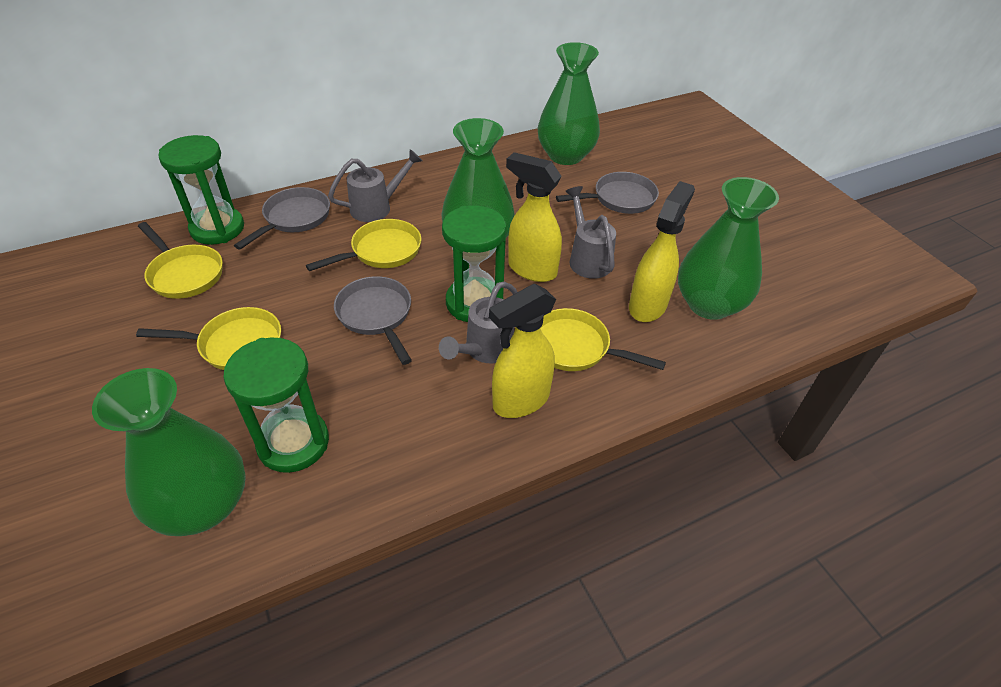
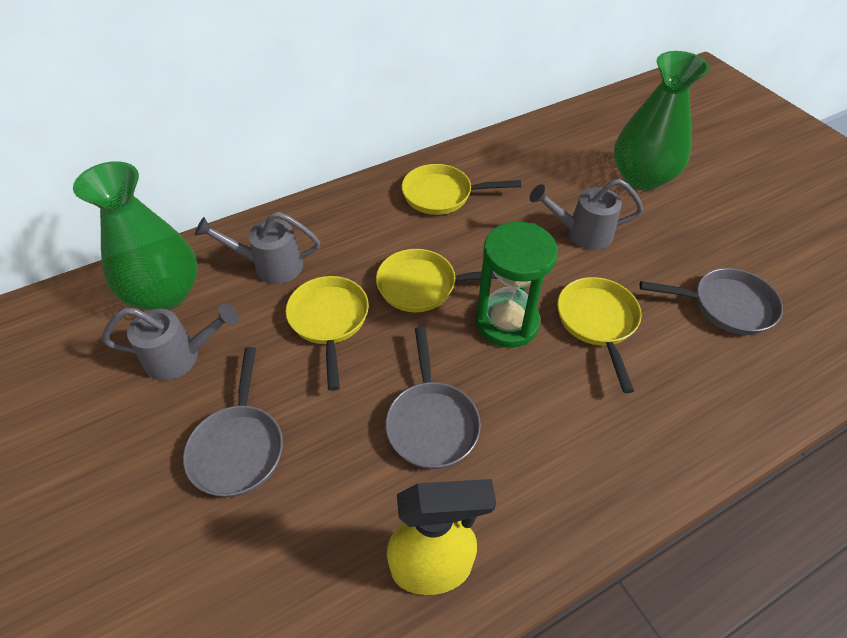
green hourglass: 3 -> 1
green vase: 4 -> 2
yellow spray bottle: 3 -> 1

